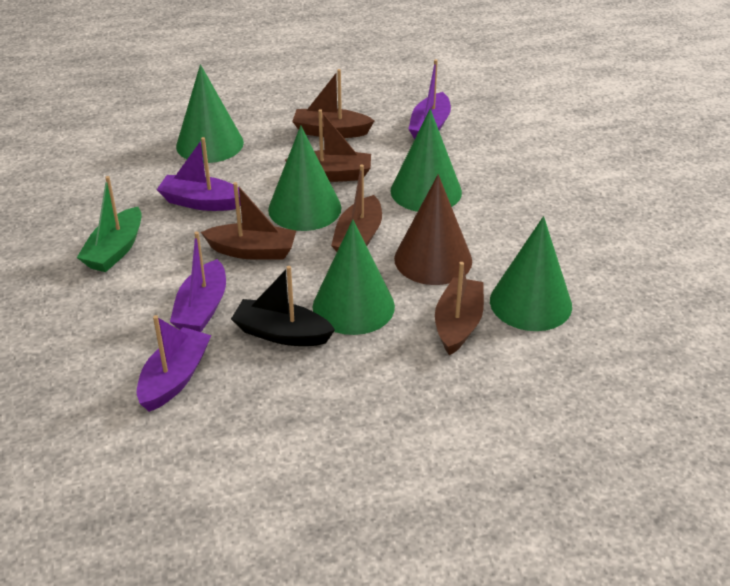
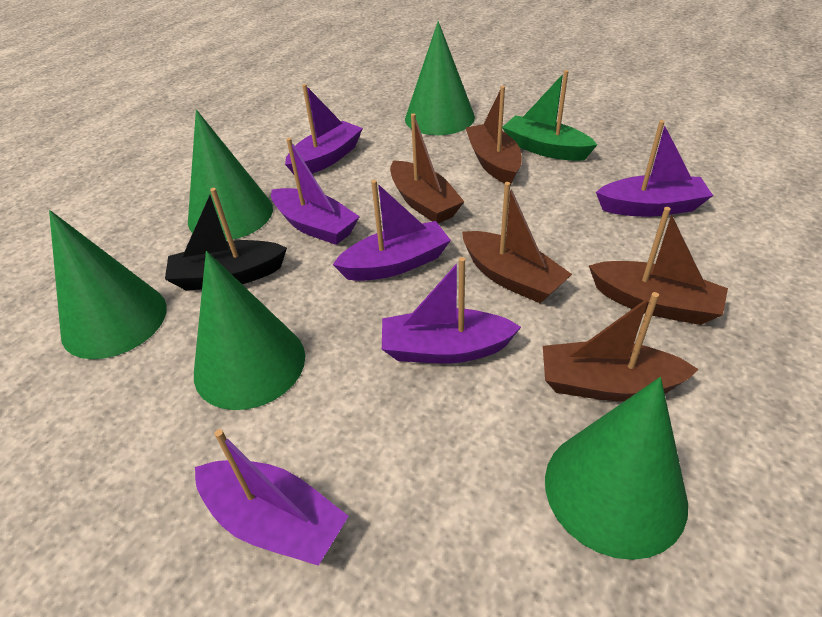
brown cone: 1 -> 0
purple boat: 4 -> 6

